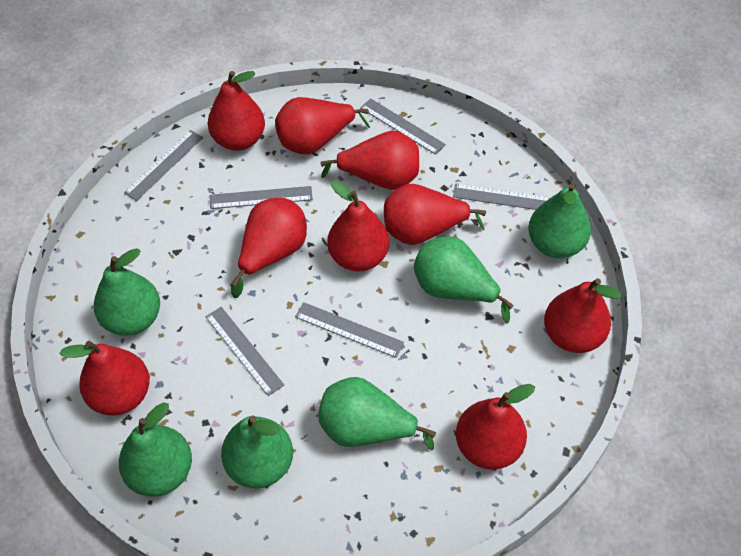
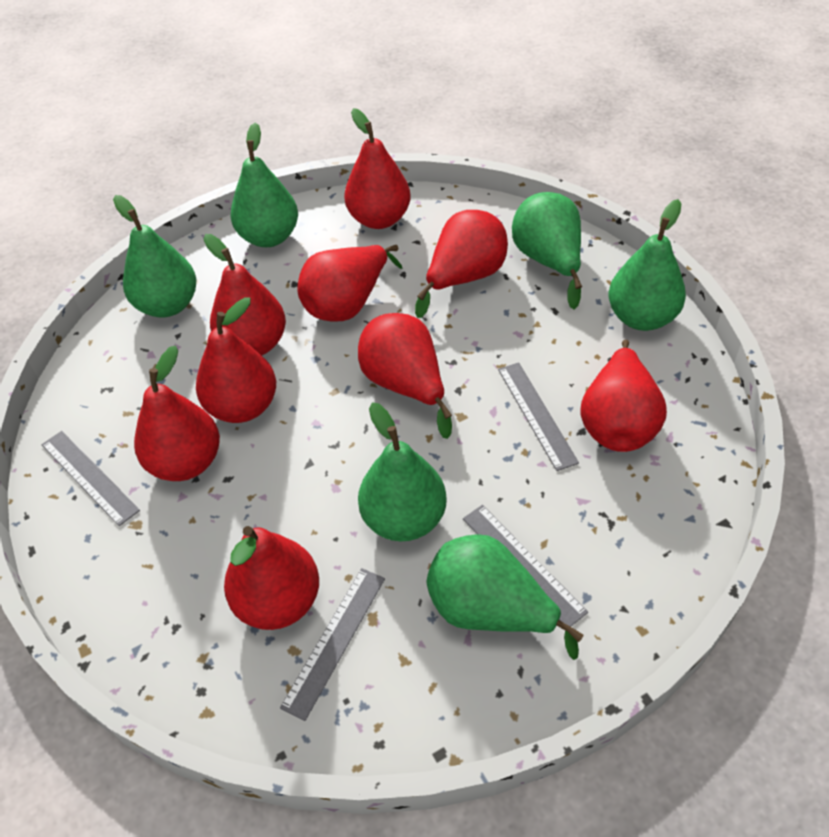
grey ruler: 6 -> 4

